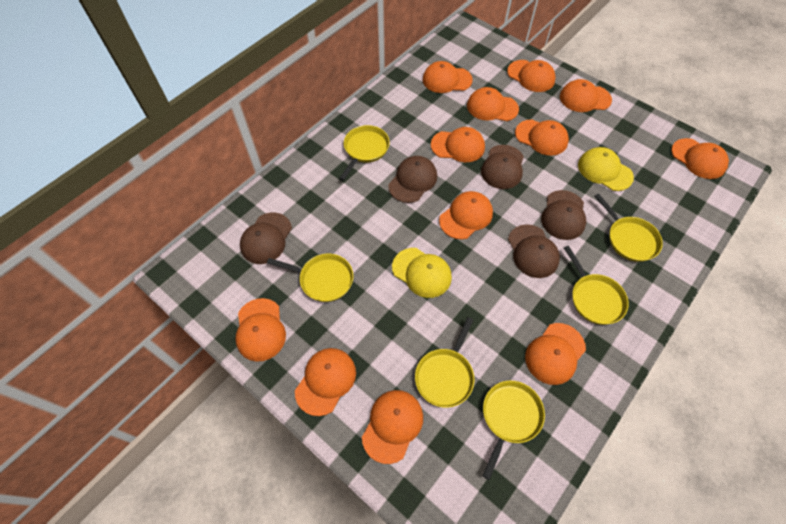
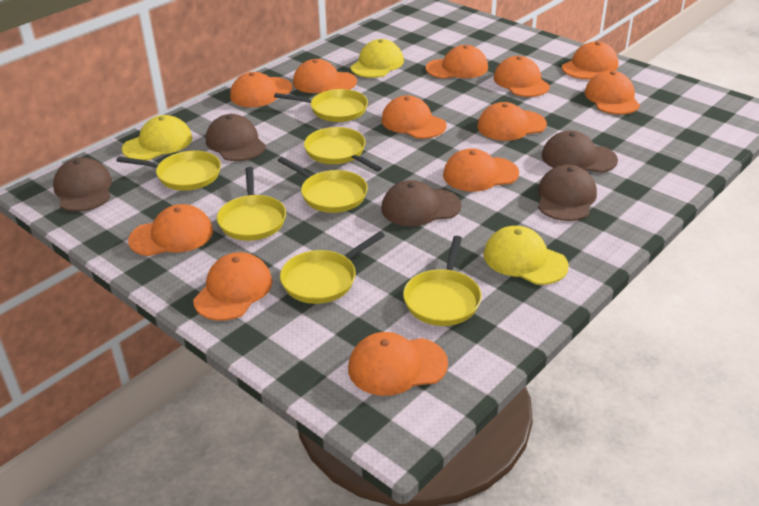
yellow cap: 2 -> 3
yellow pan: 6 -> 7

